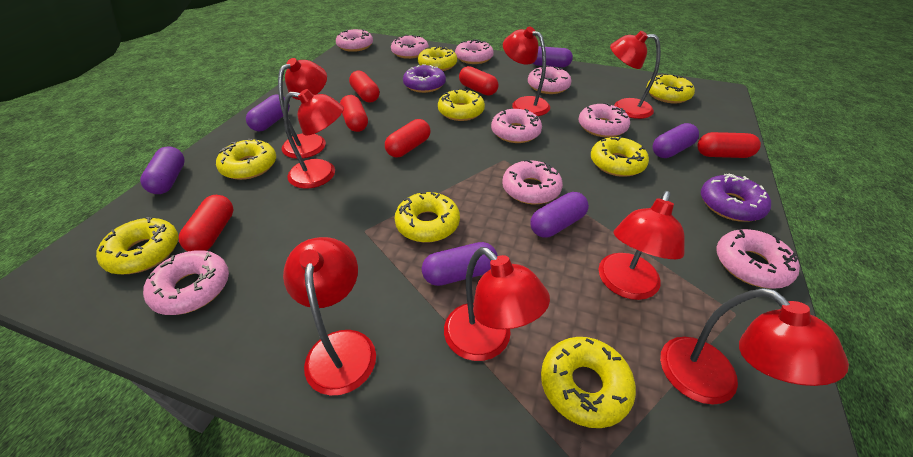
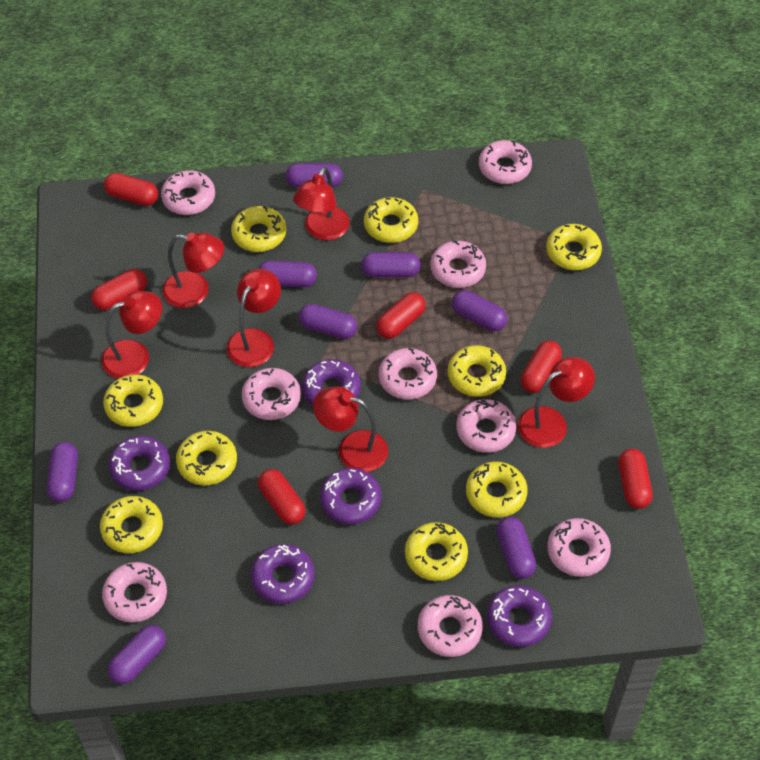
purple capsule: 6 -> 8
purple donut: 2 -> 5
red lamp: 8 -> 6
yellow donut: 8 -> 9

